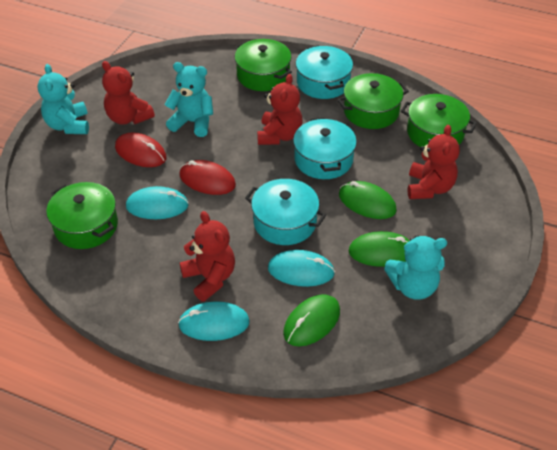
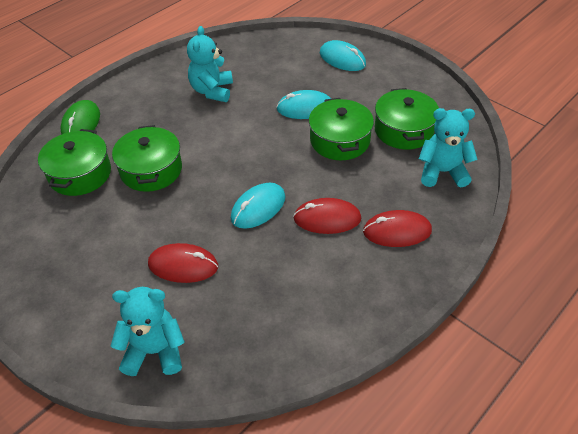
green mouse: 3 -> 1
red mouse: 2 -> 3
red teddy bear: 4 -> 0
turquoise pot: 3 -> 0

